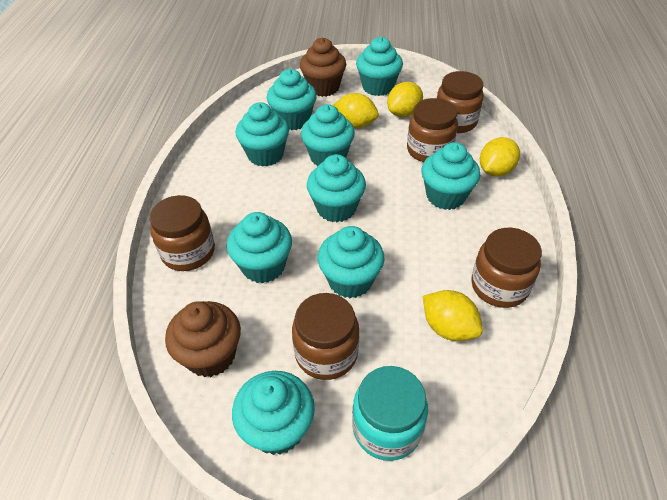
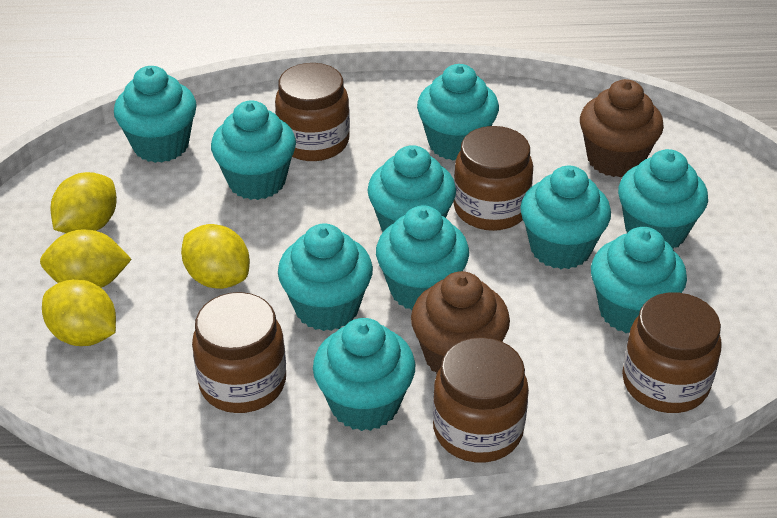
turquoise cupcake: 9 -> 10
turquoise jar: 1 -> 0

